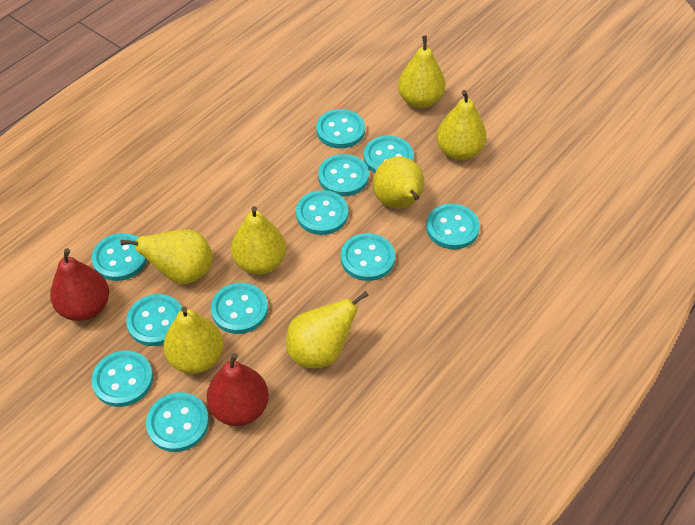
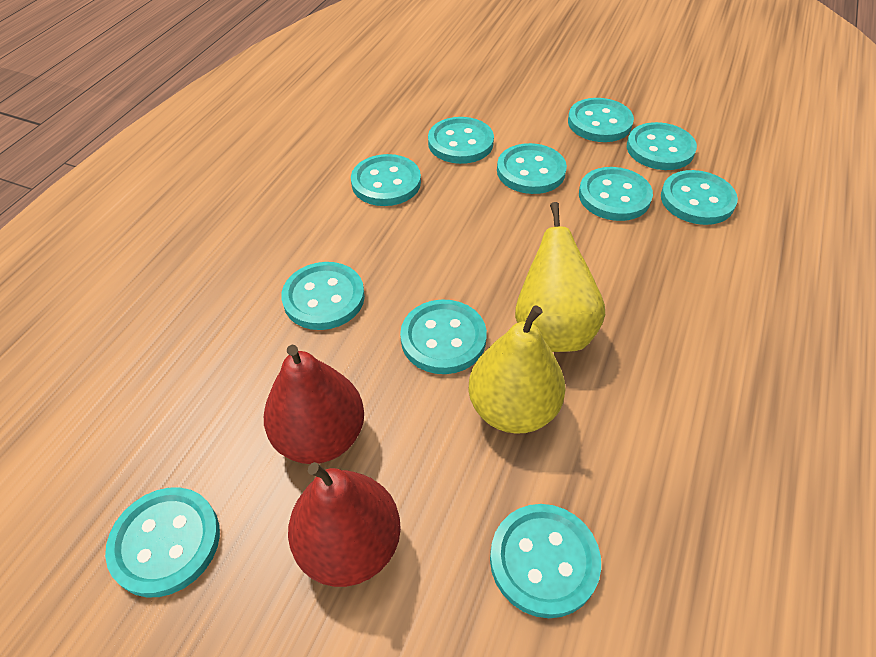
yellow pear: 7 -> 2

